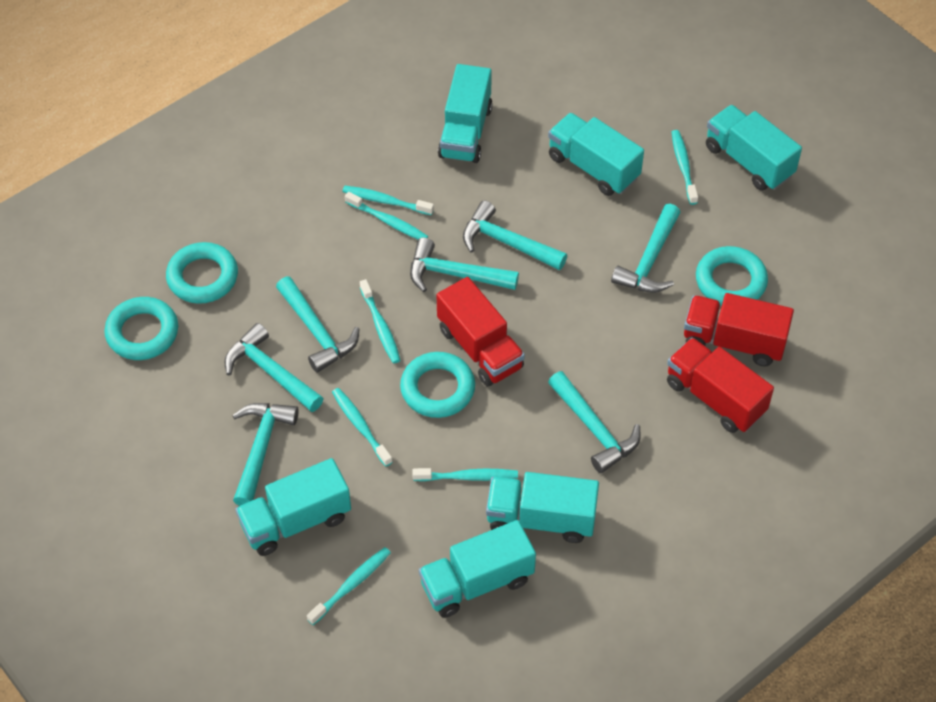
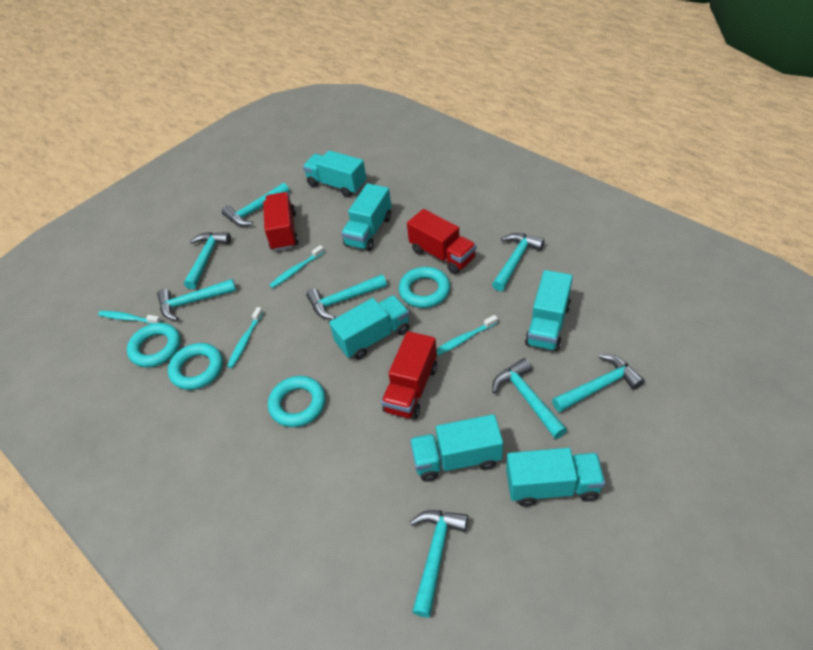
turquoise hammer: 7 -> 8
turquoise toothbrush: 7 -> 4

